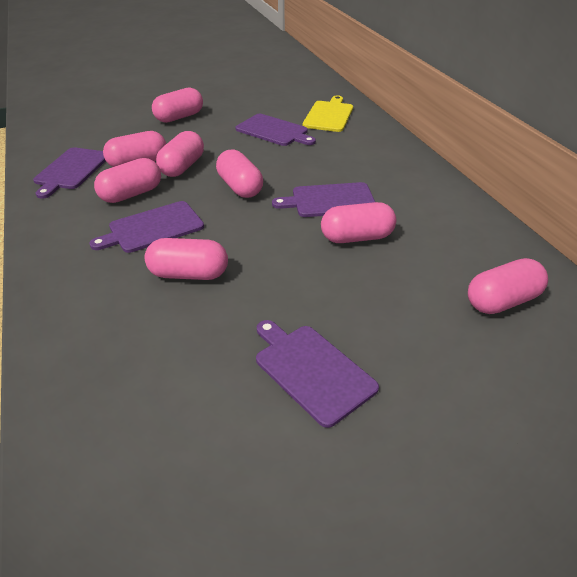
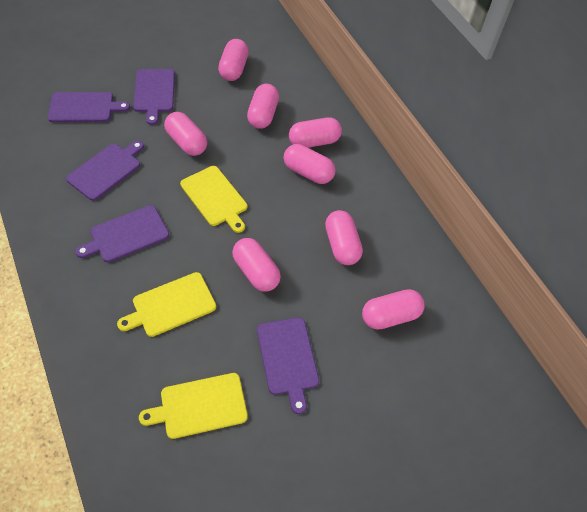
yellow cutting board: 1 -> 3

